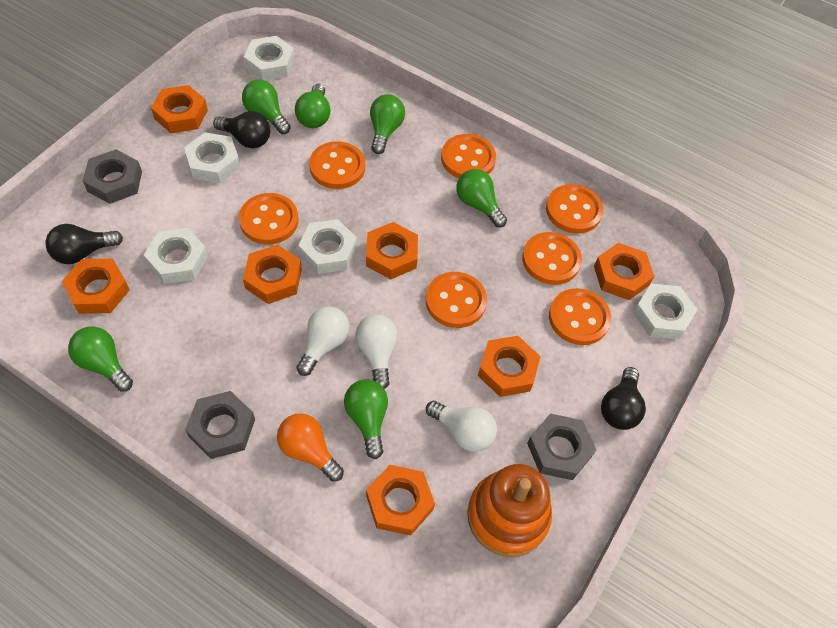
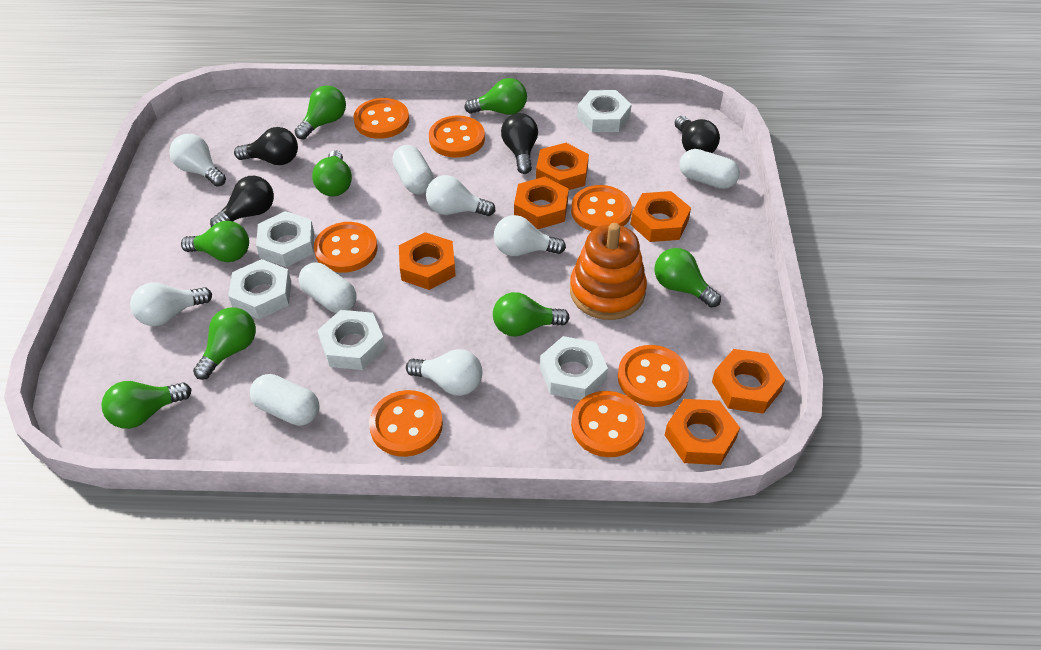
black light bulb: 3 -> 4
green light bulb: 6 -> 8
grey nut: 3 -> 0
orange light bulb: 1 -> 0
orange nut: 7 -> 6
white capsule: 0 -> 4
white light bulb: 3 -> 5

